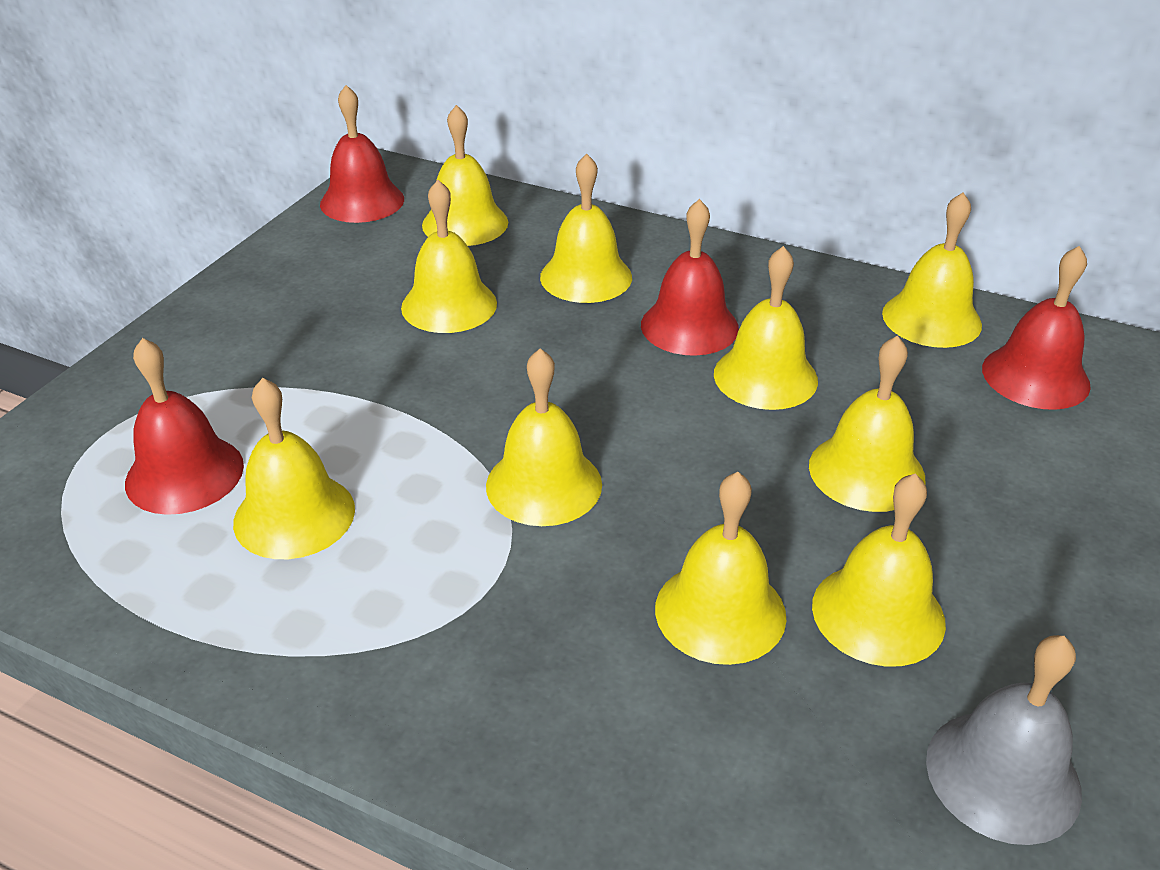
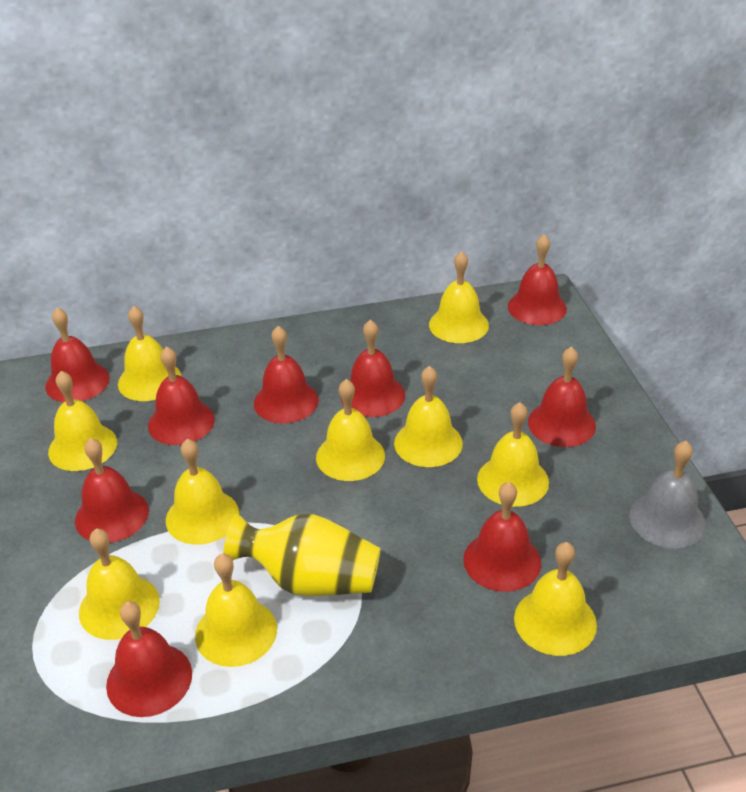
red bell: 4 -> 9
yellow vase: 0 -> 1

